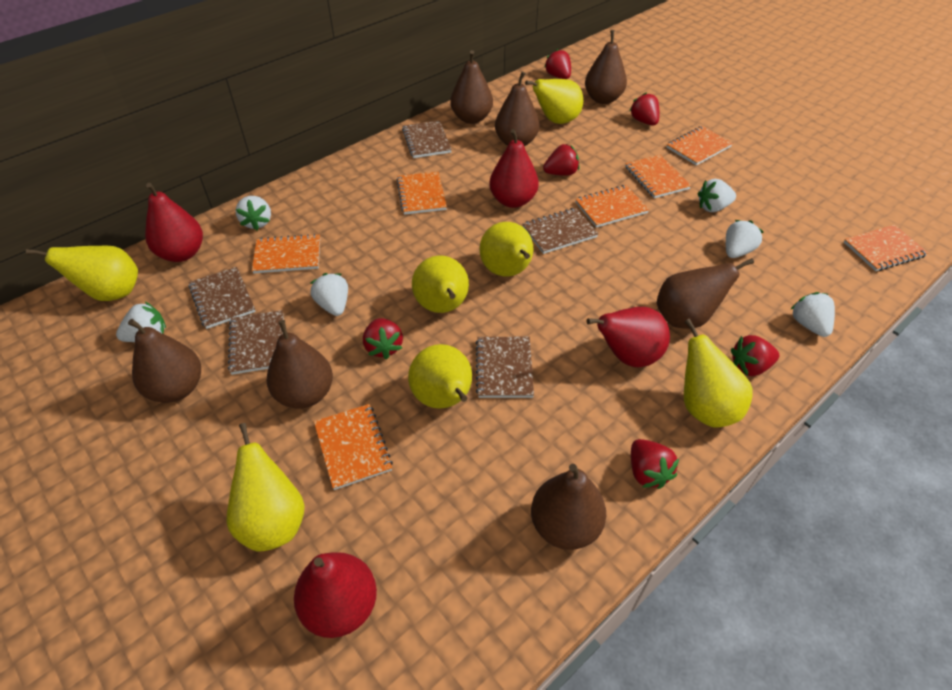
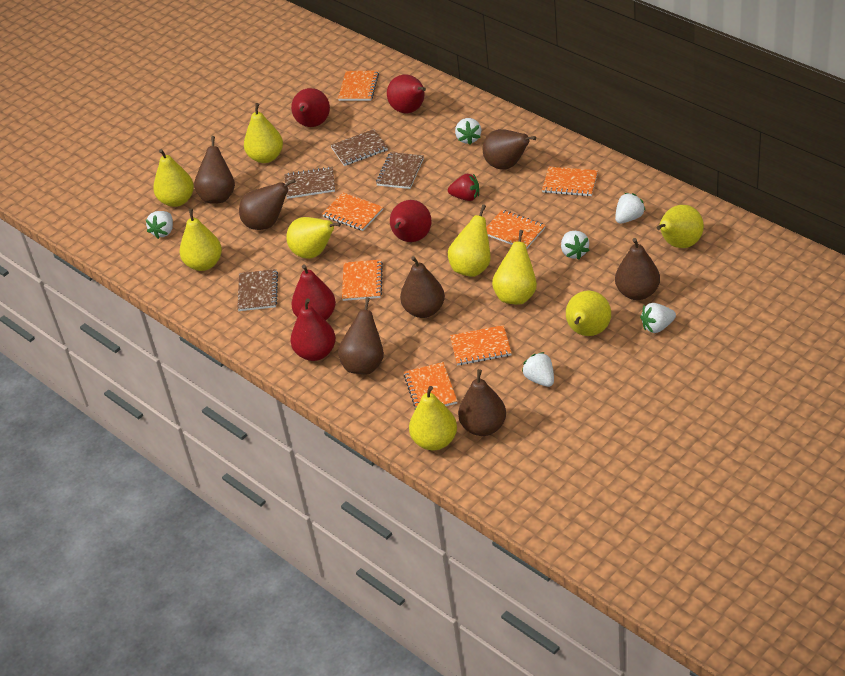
brown notebook: 5 -> 4
red pear: 4 -> 5
red strawberry: 6 -> 1
yellow pear: 7 -> 9

